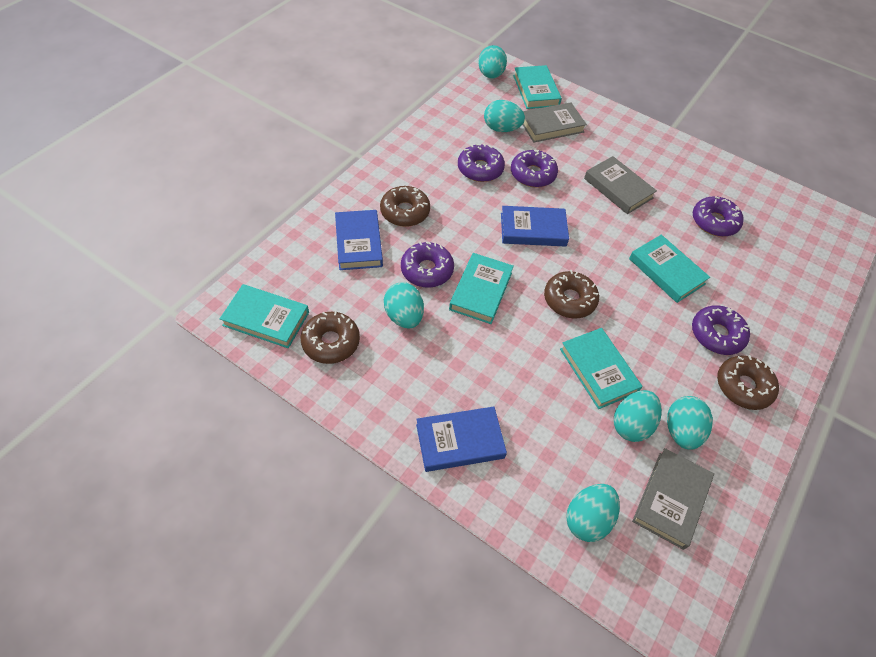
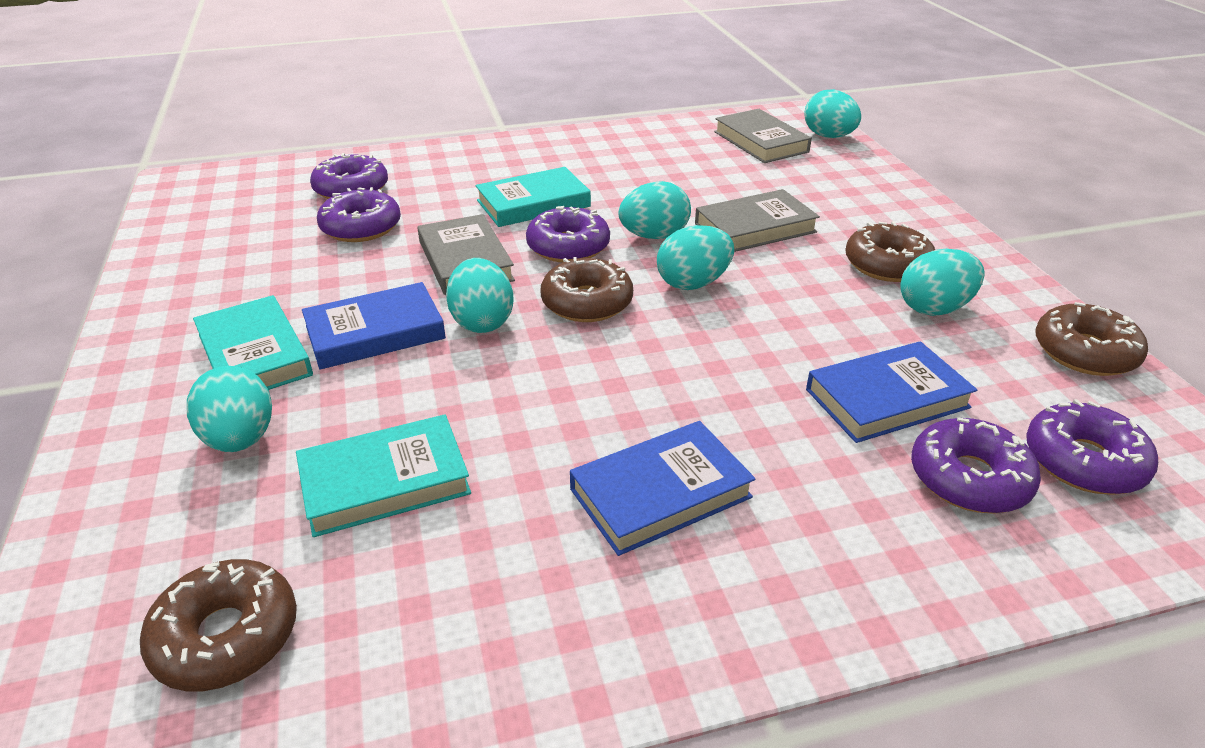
turquoise book: 5 -> 3

